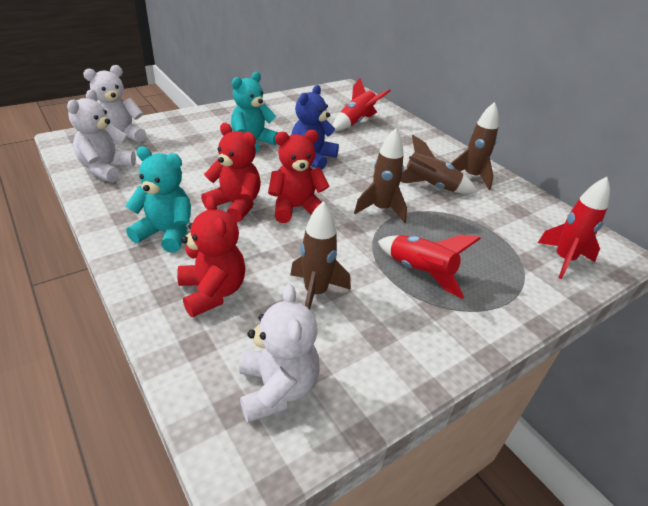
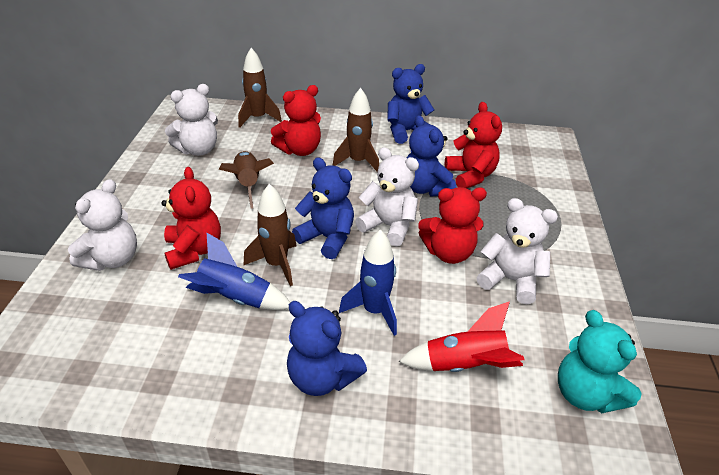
blue rocket: 0 -> 2
blue teddy bear: 1 -> 4
red rocket: 3 -> 1
red teddy bear: 3 -> 4
turquoise teddy bear: 2 -> 1
white teddy bear: 3 -> 4

